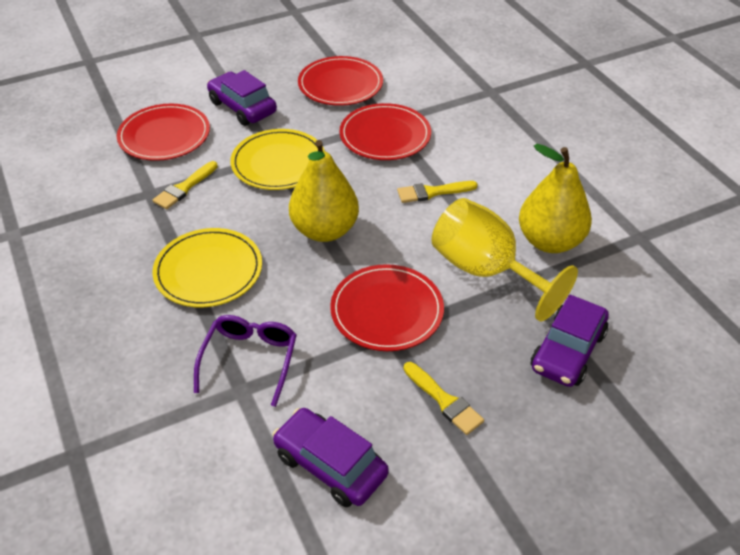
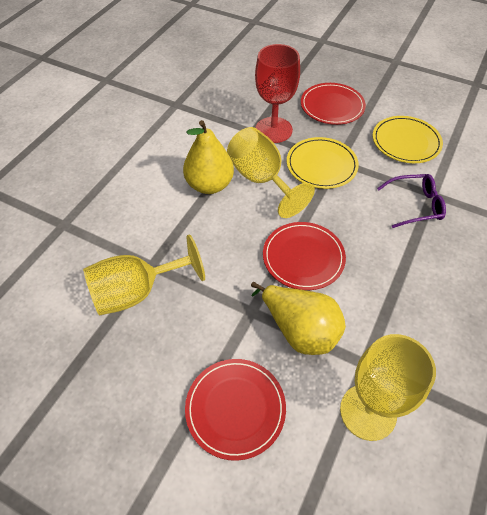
purple car: 3 -> 0
red goblet: 0 -> 1
red plate: 4 -> 3
yellow brush: 3 -> 0
yellow goblet: 1 -> 3

